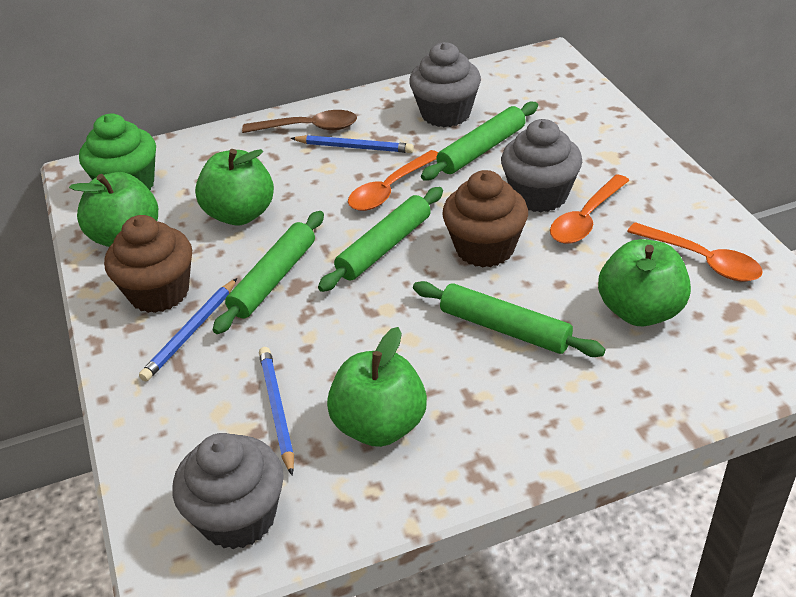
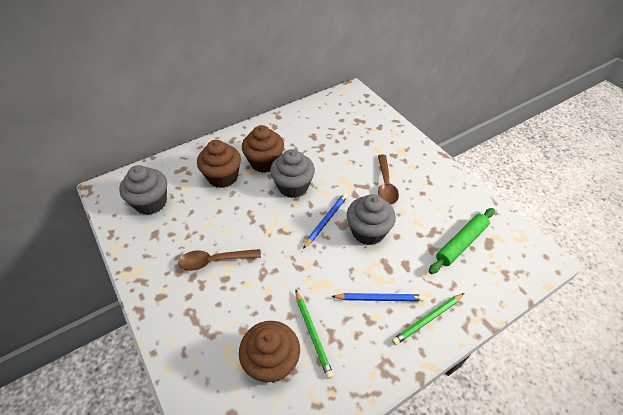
blue pencil: 3 -> 2
brown cupcake: 2 -> 3
brown spoon: 1 -> 2
green apple: 4 -> 0
green cupcake: 1 -> 0
green pencil: 0 -> 2
green rolling pin: 4 -> 1
orange spoon: 3 -> 0

